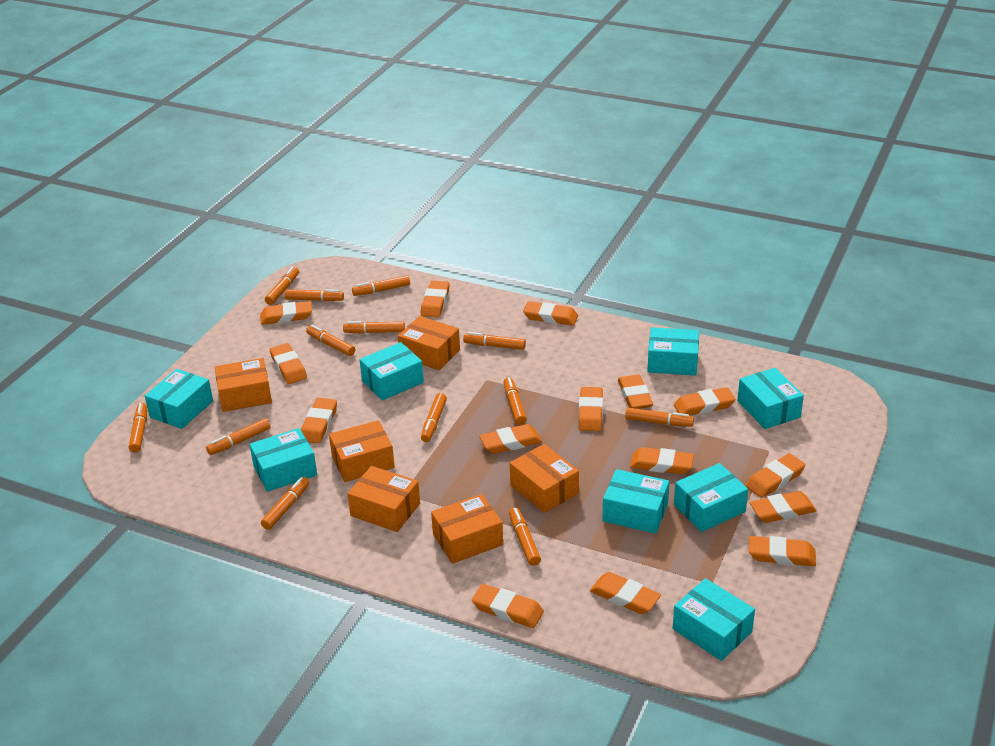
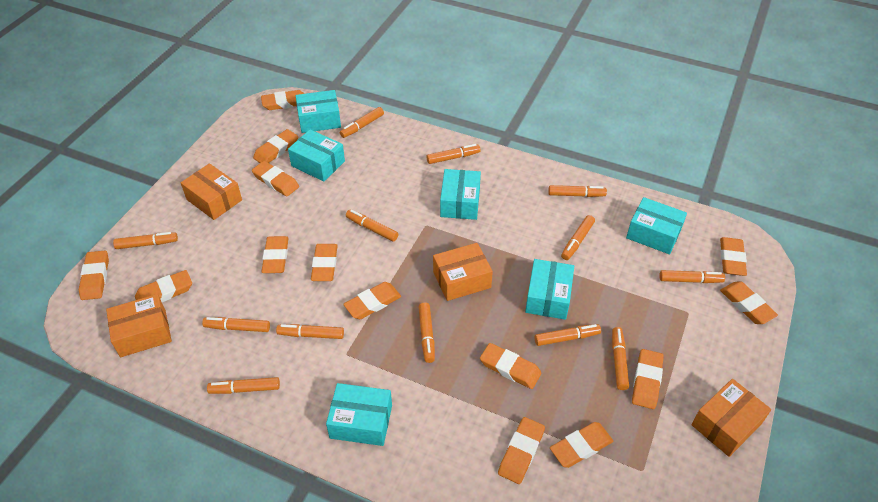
orange box: 6 -> 4
orange eraser: 15 -> 14
turquoise box: 8 -> 6

